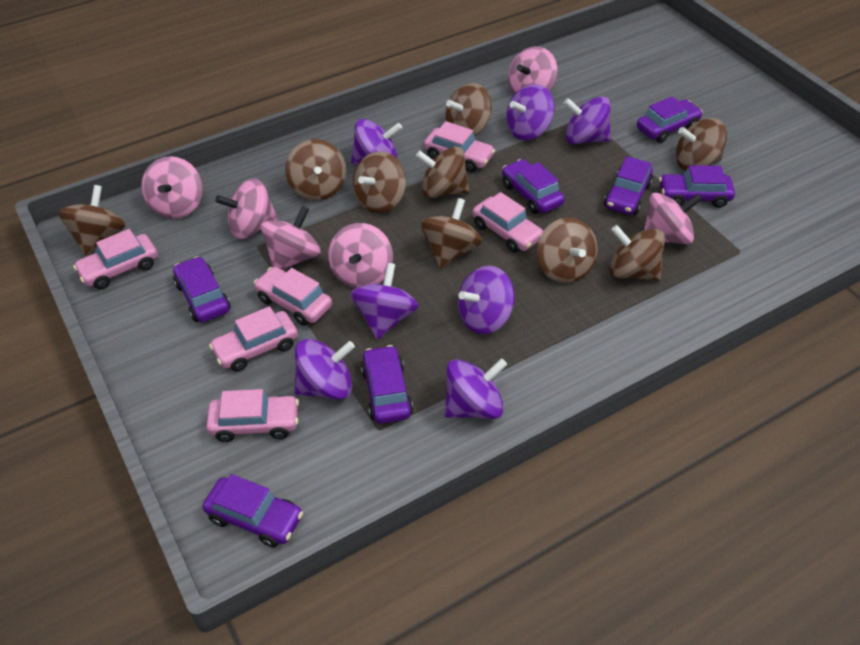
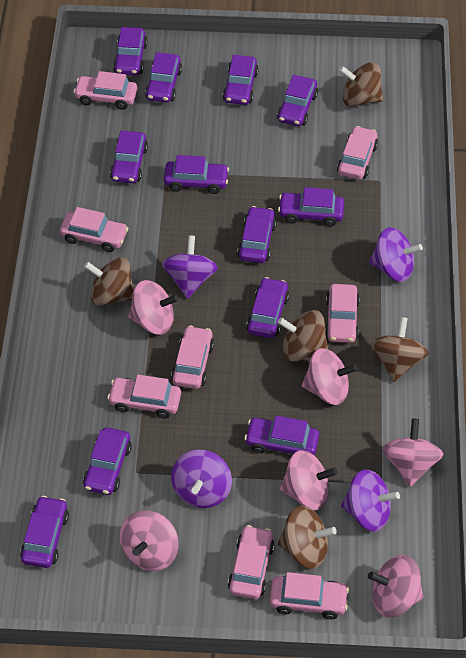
brown spinning top: 9 -> 5
pink car: 6 -> 8
purple car: 7 -> 12
purple spinning top: 7 -> 4

